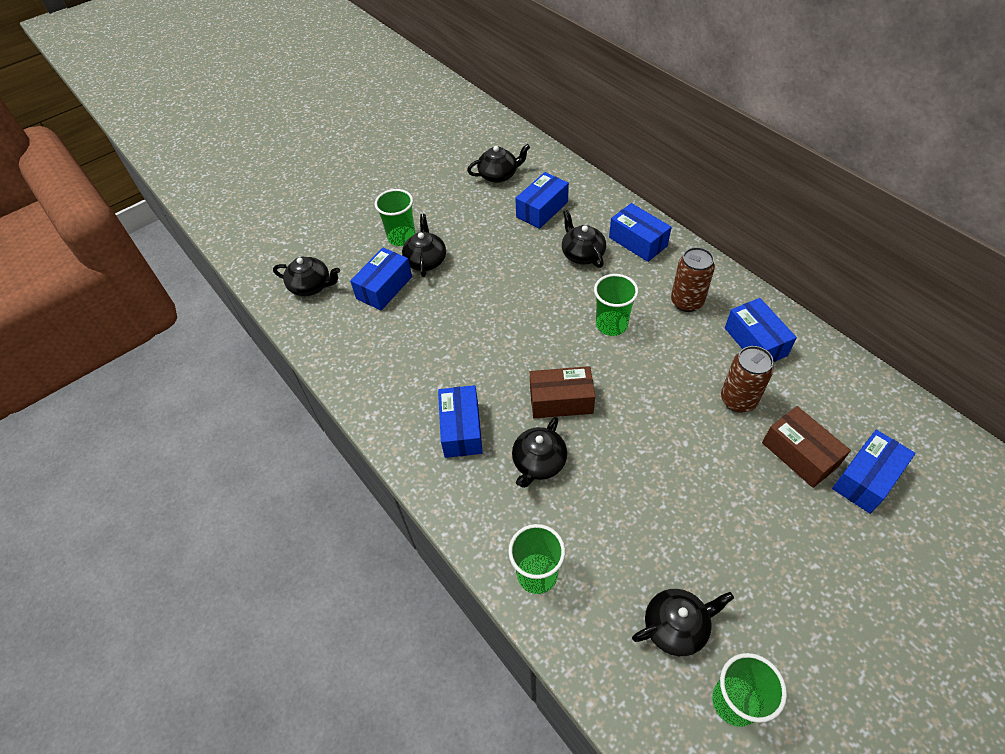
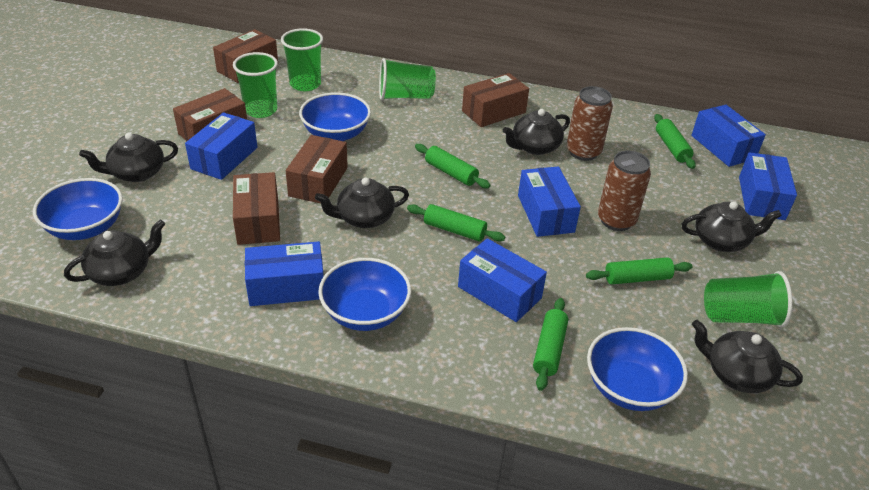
blue bowl: 0 -> 4
brown box: 2 -> 5
green rolling pin: 0 -> 5

